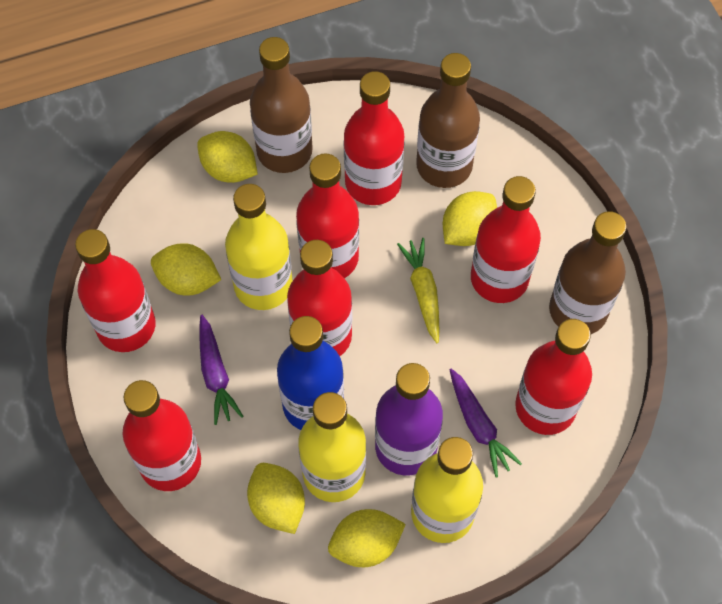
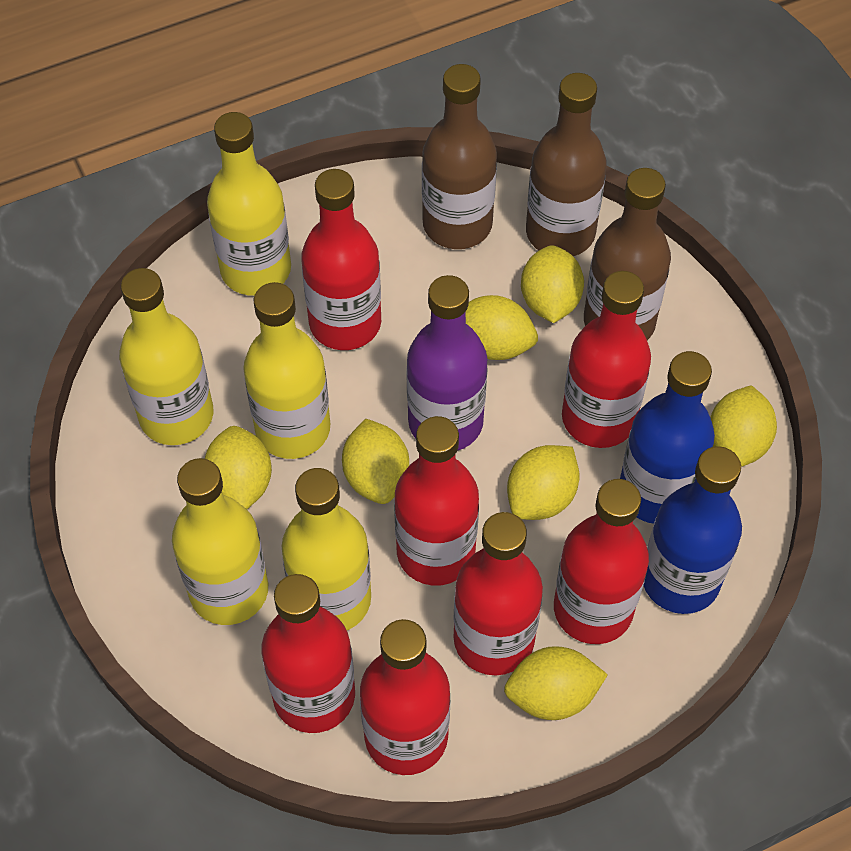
blue bottle: 1 -> 2
purple carrot: 2 -> 0
yellow bottle: 3 -> 5
yellow carrot: 1 -> 0
yellow lemon: 5 -> 7

